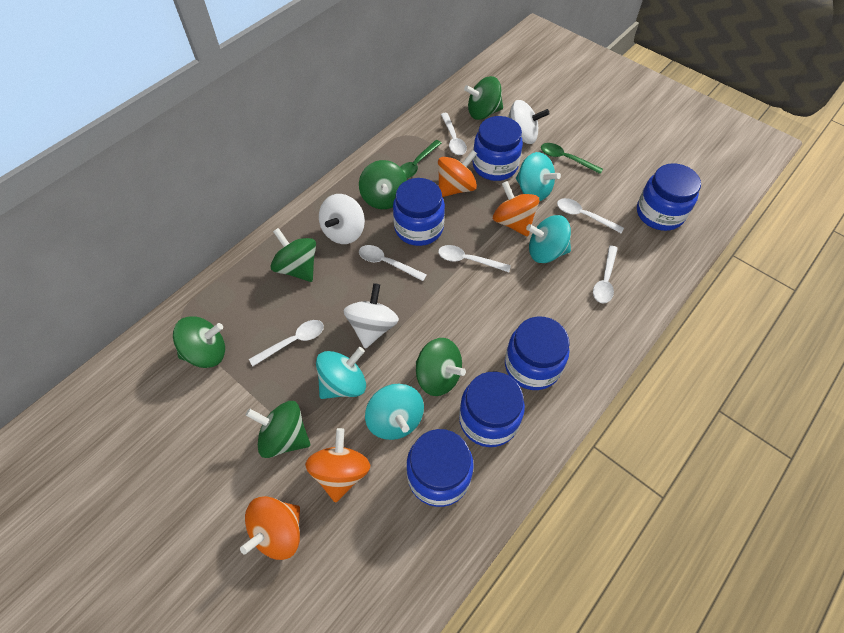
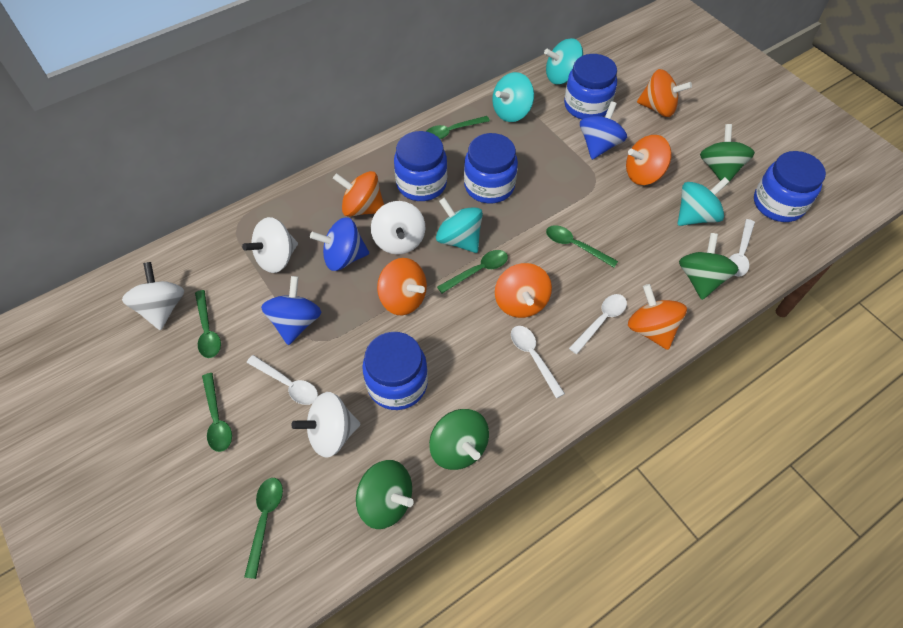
blue jar: 6 -> 5
blue spinning top: 0 -> 3
green spinning top: 6 -> 4
green spoon: 2 -> 6
orange spinning top: 4 -> 6
white spinning top: 3 -> 4
white spoon: 6 -> 4

